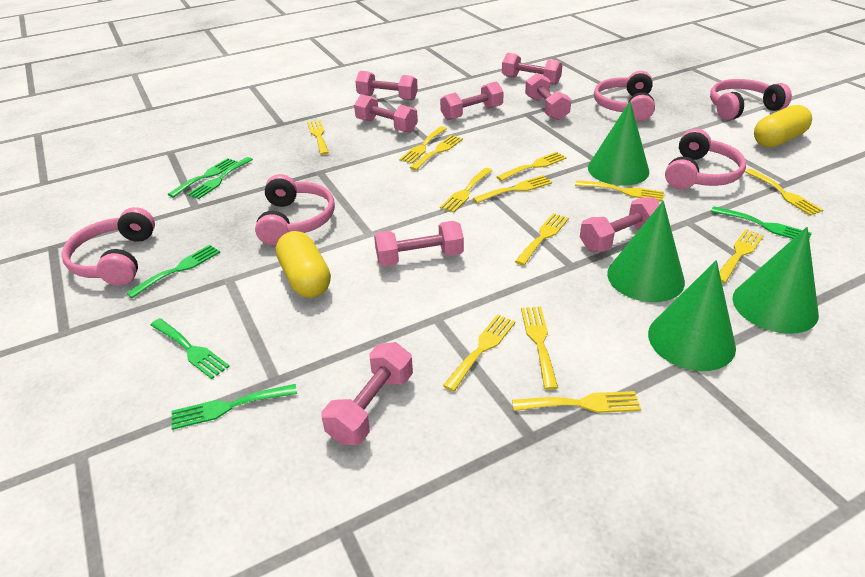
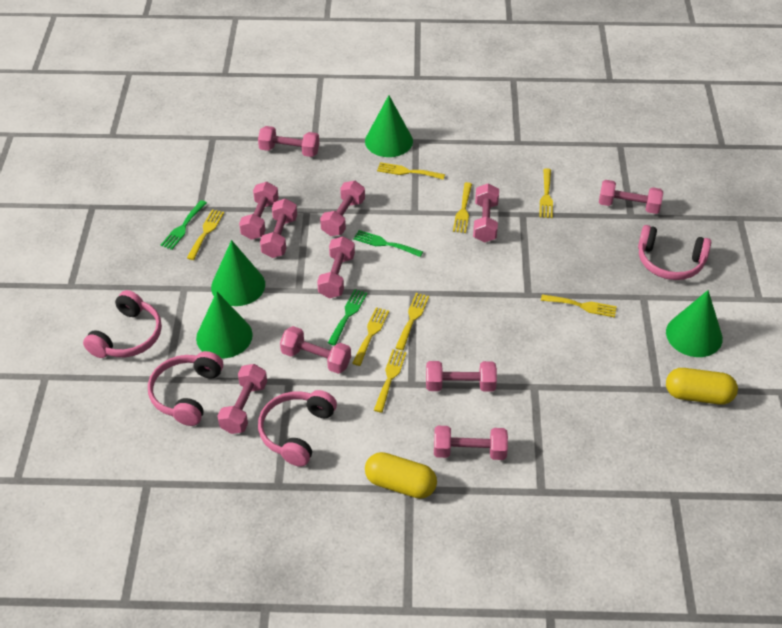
green fork: 6 -> 3
pink dumbbell: 8 -> 11
pink headphones: 5 -> 4
yellow fork: 13 -> 8

